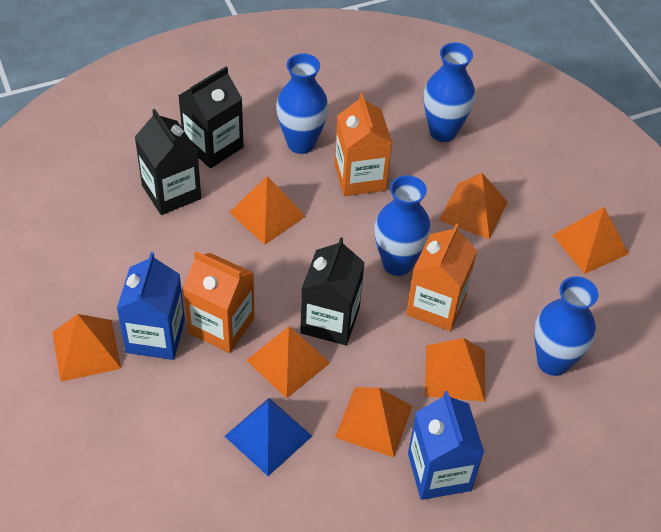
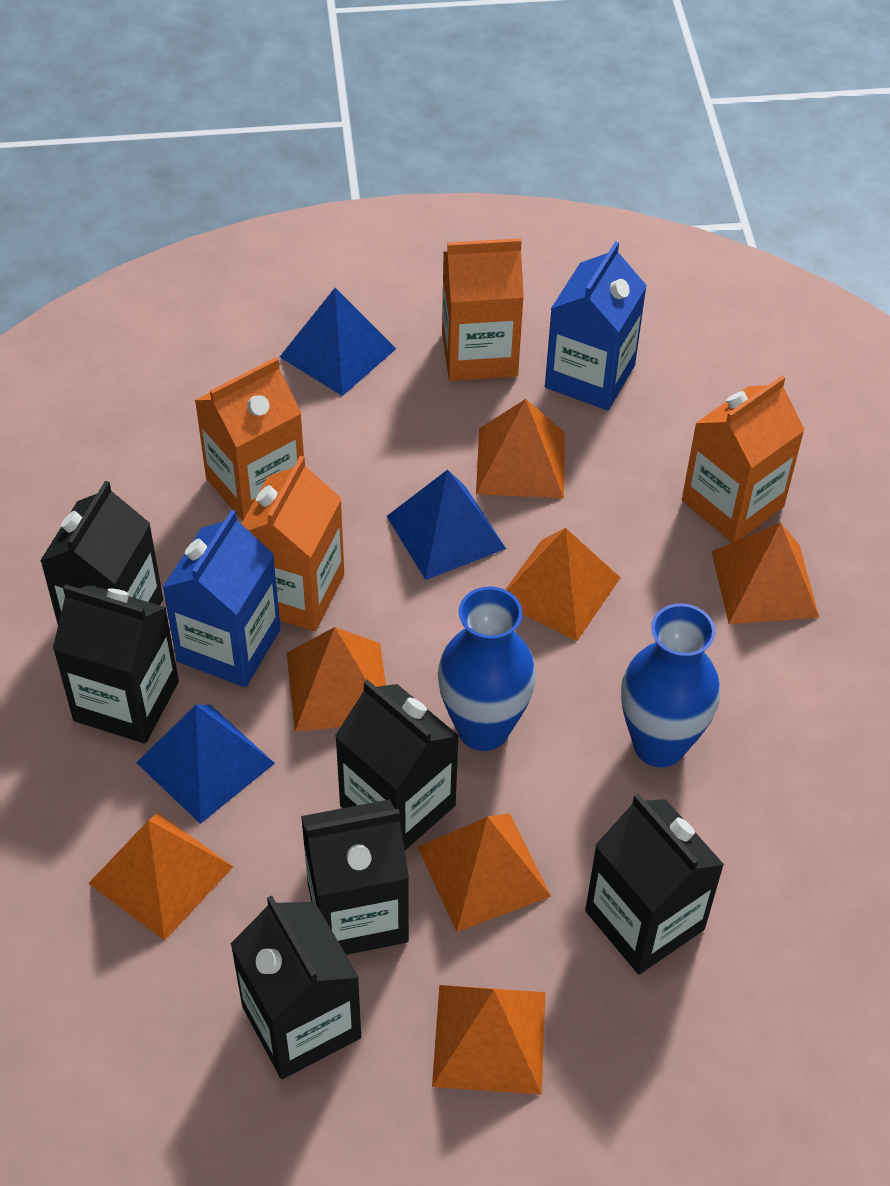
black carton: 3 -> 6
blue pyramid: 1 -> 3
blue vase: 4 -> 2
orange carton: 3 -> 4

